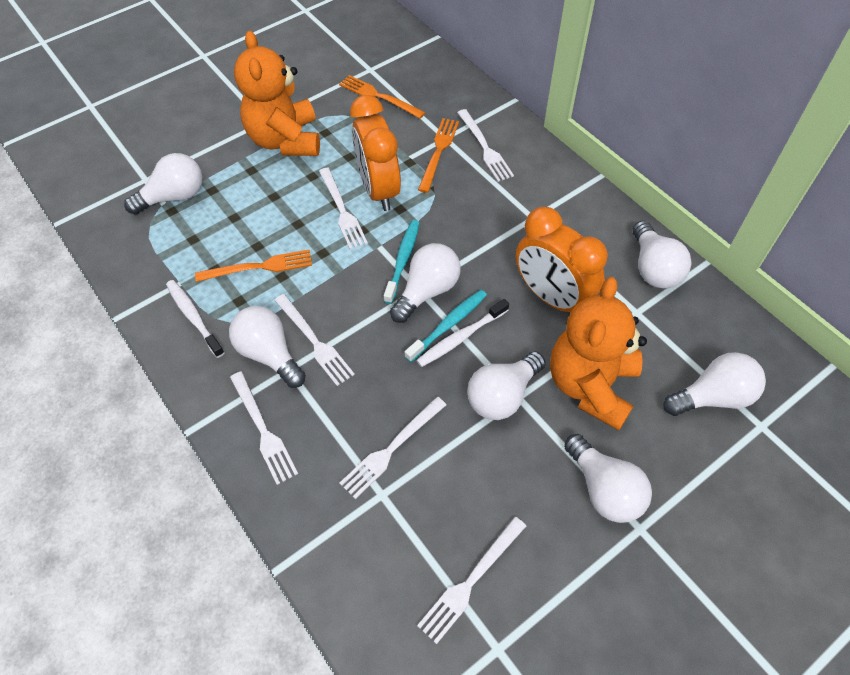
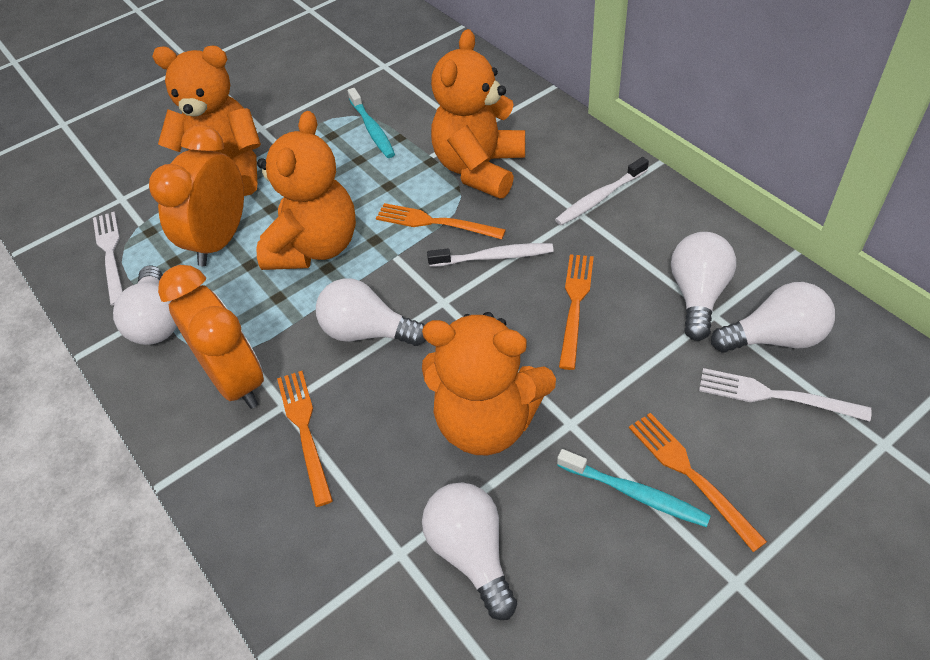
orange fork: 3 -> 4
orange teddy bear: 2 -> 4
white fork: 6 -> 2
white light bulb: 7 -> 5

